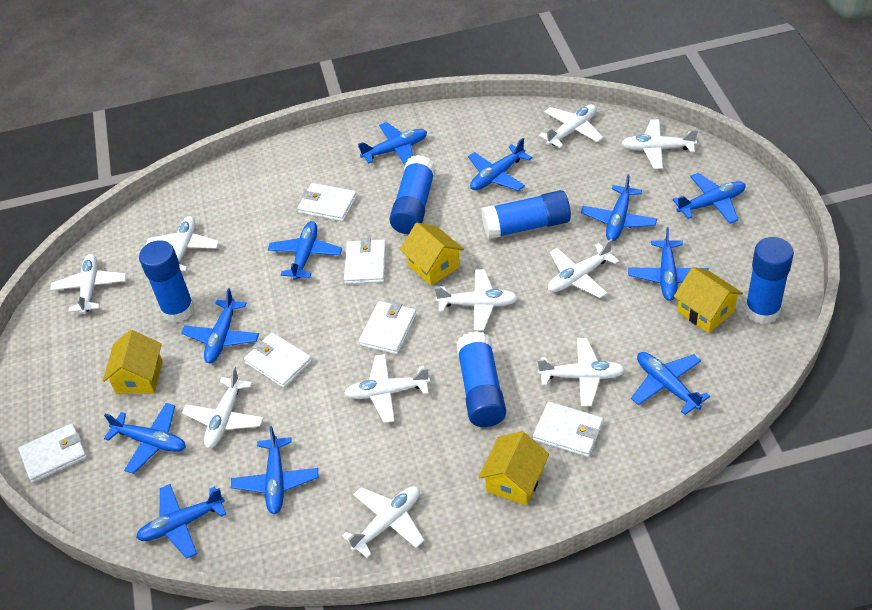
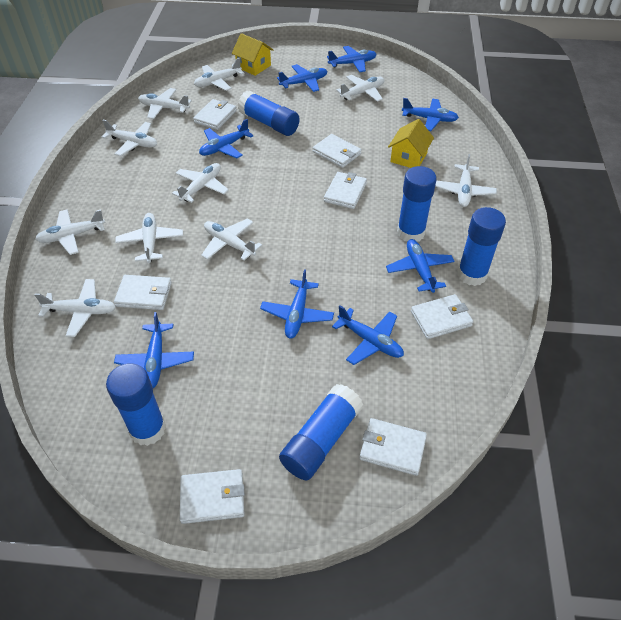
blue plane: 11 -> 8
white wallet: 6 -> 7
yellow house: 4 -> 2

